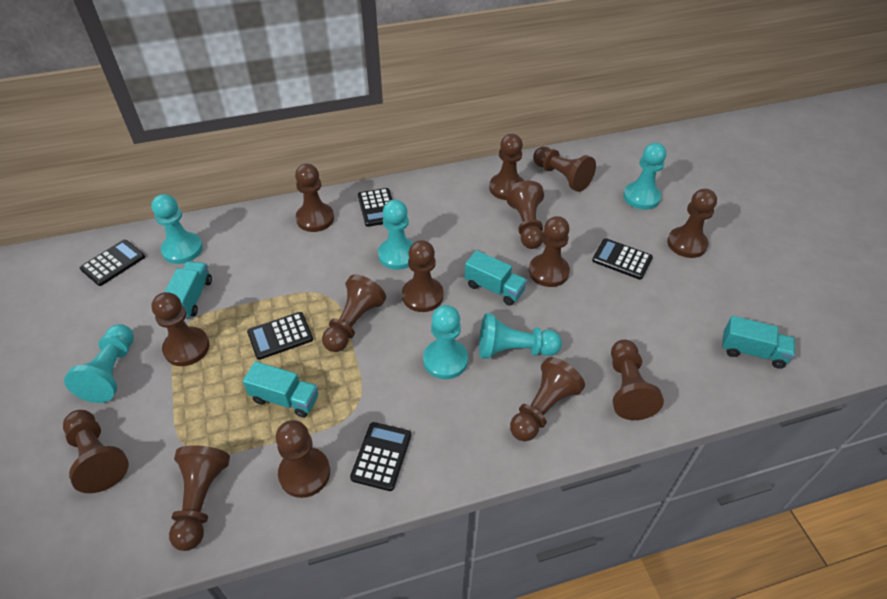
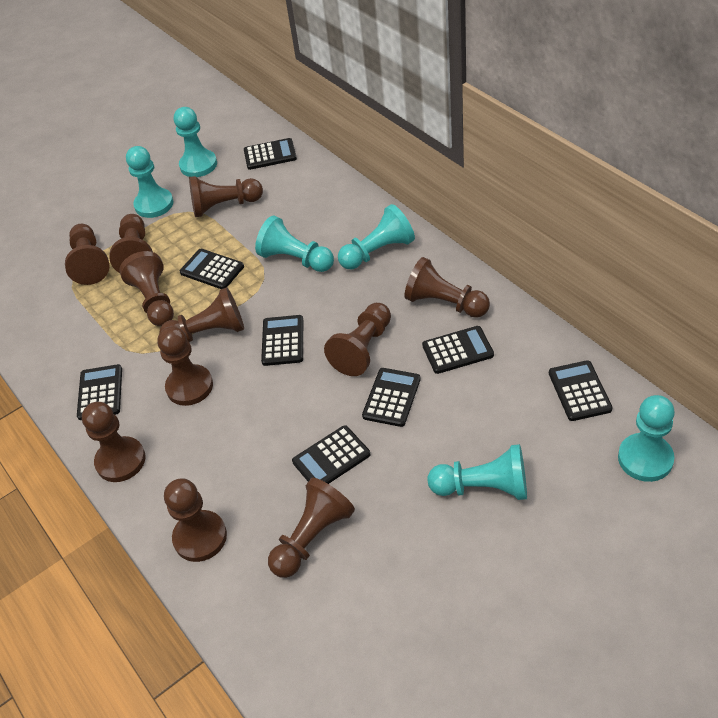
black calculator: 5 -> 8
brown pawn: 14 -> 11
turquoise truck: 4 -> 0

